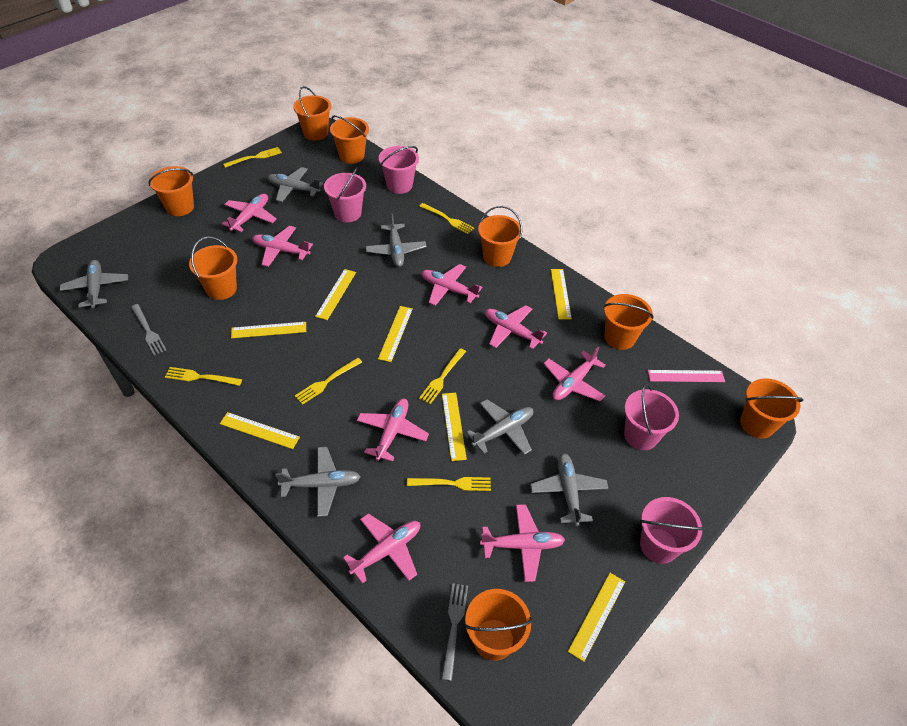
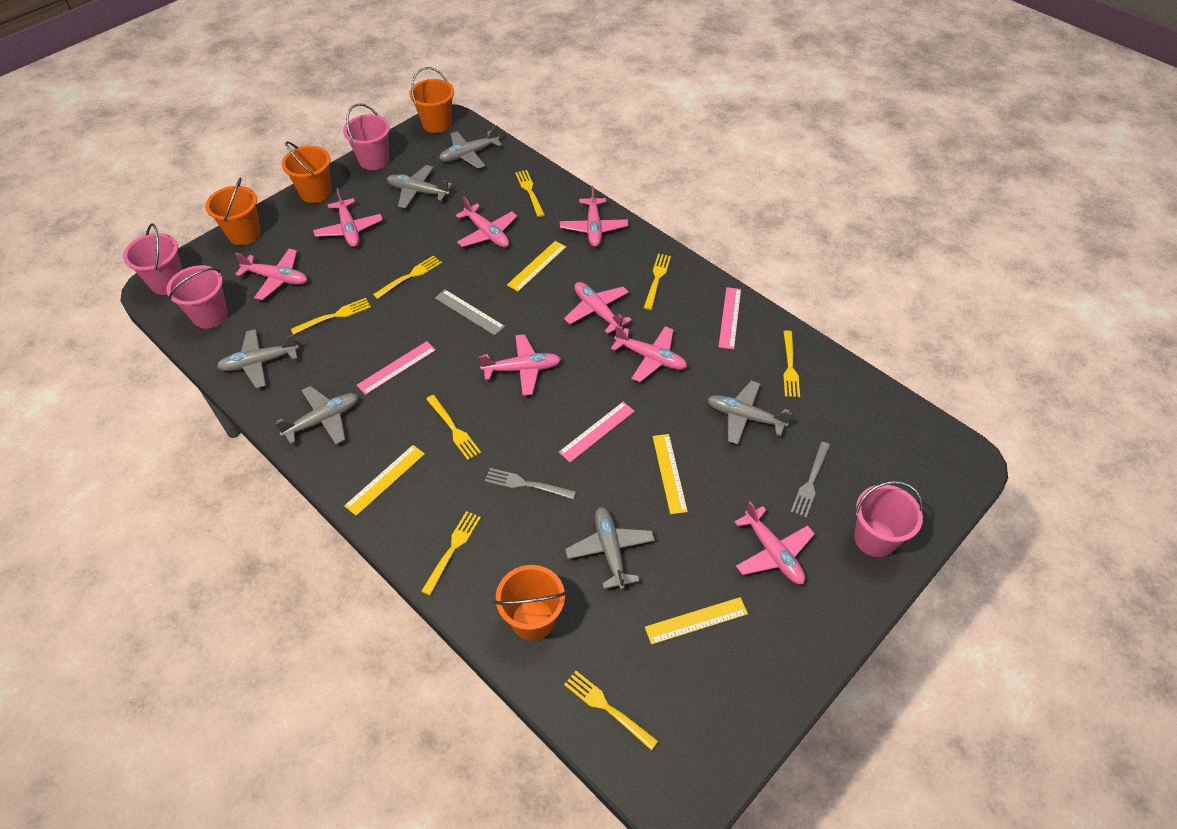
grey ruler: 0 -> 1
orange bucket: 8 -> 4
pink ruler: 1 -> 3
yellow fork: 6 -> 8
yellow ruler: 7 -> 4

